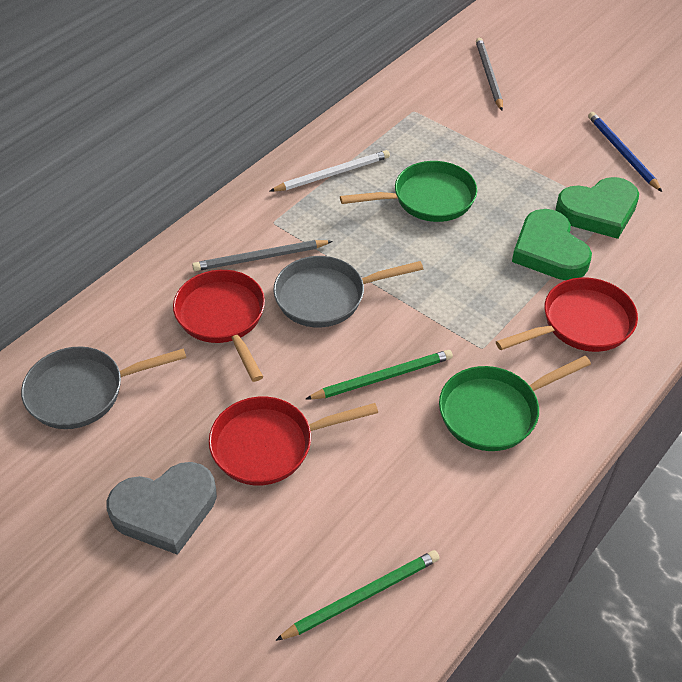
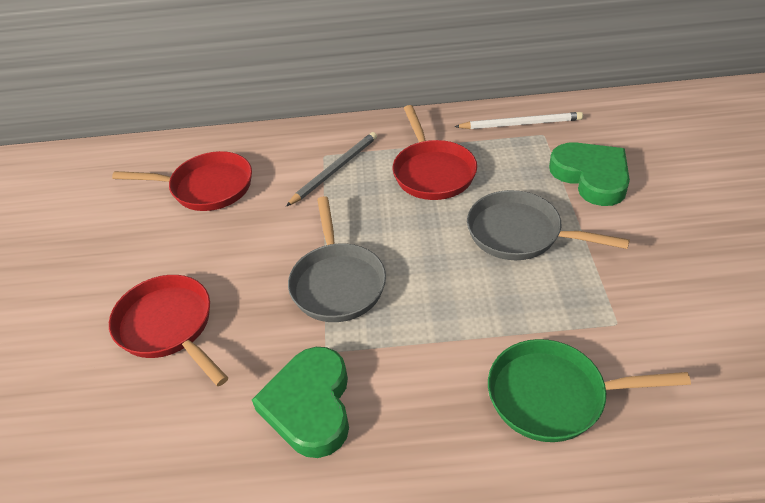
blue pencil: 1 -> 0
green pan: 2 -> 1
green pencil: 2 -> 0
grey heart: 1 -> 0
grey pencil: 2 -> 1

